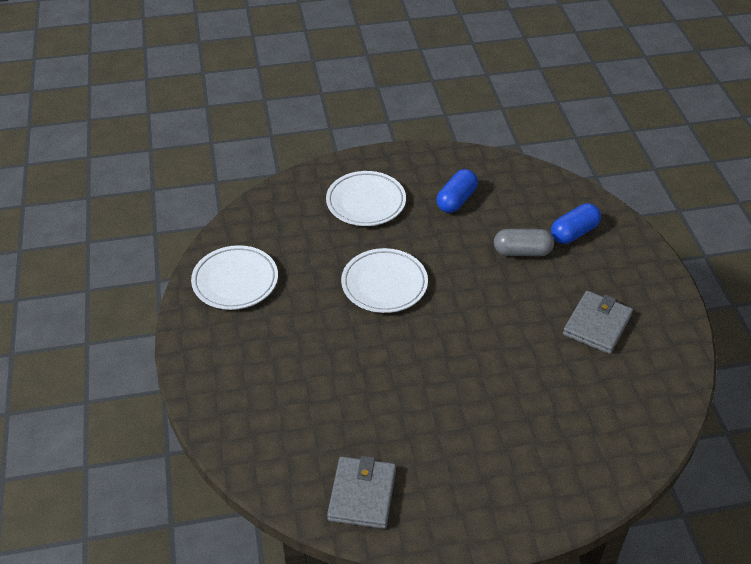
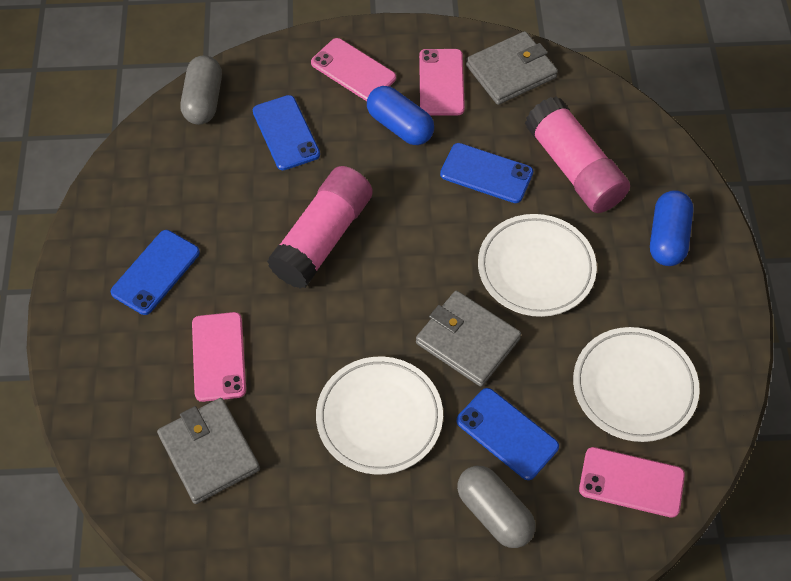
blue phone: 0 -> 4
grey capsule: 1 -> 2
grey wallet: 2 -> 3
pink glue stick: 0 -> 2
pink phone: 0 -> 4

